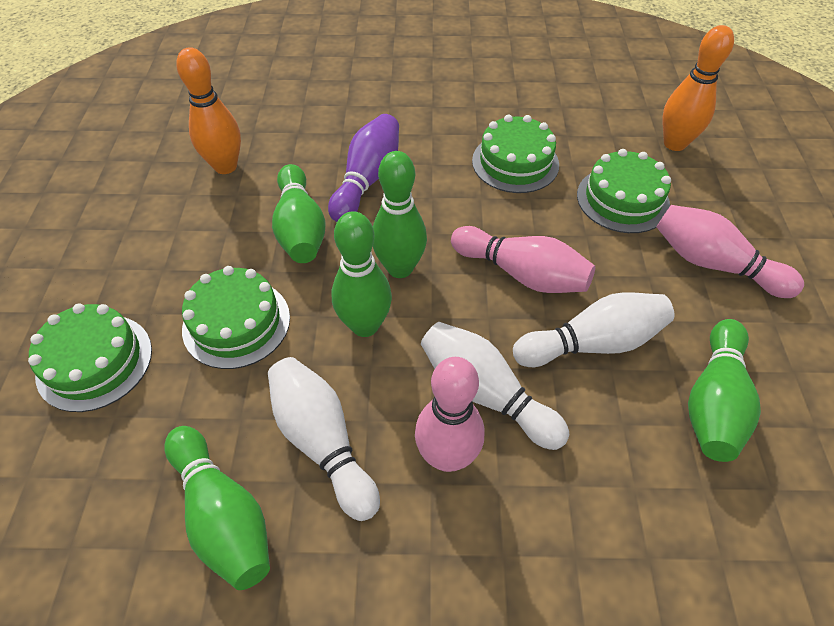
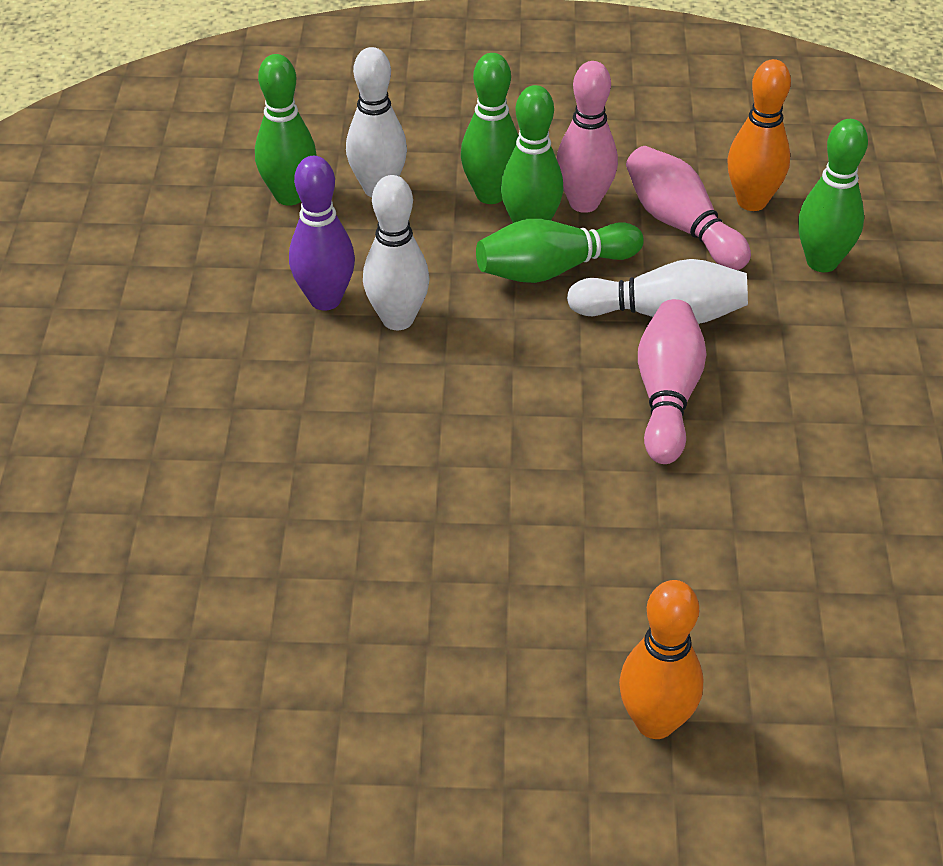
green cake: 4 -> 0

